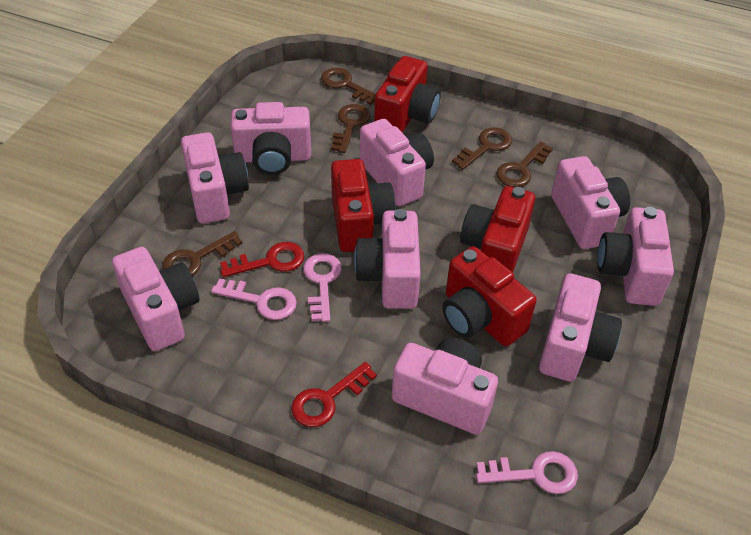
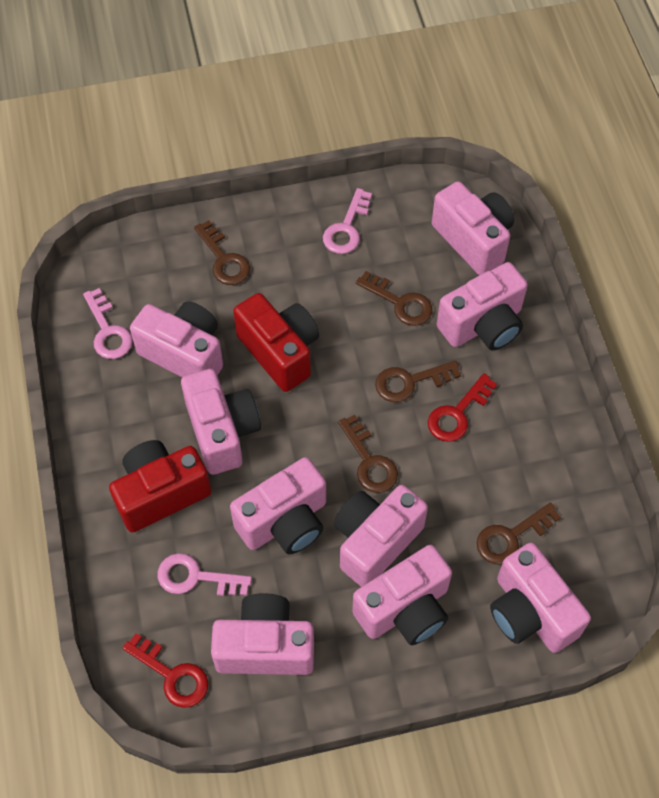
red camera: 4 -> 2

